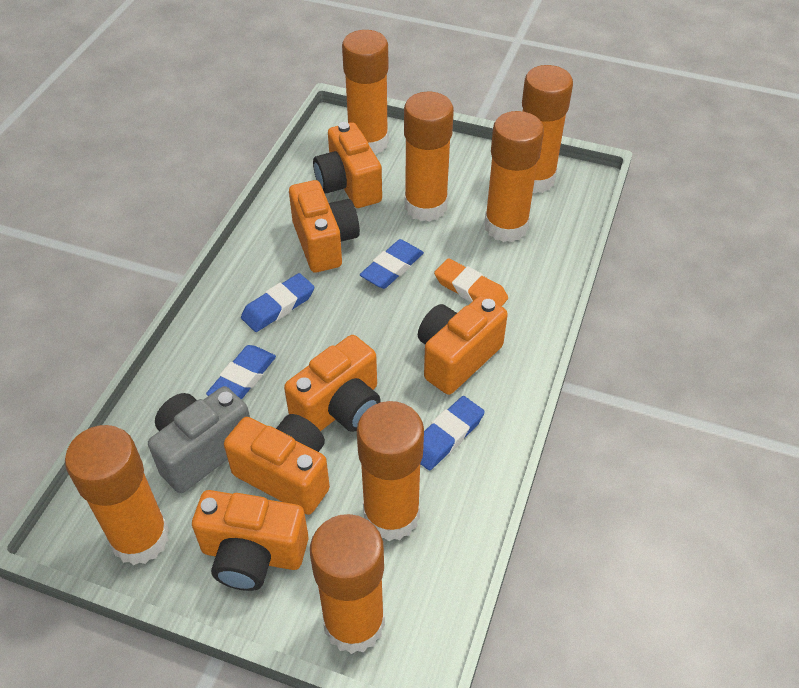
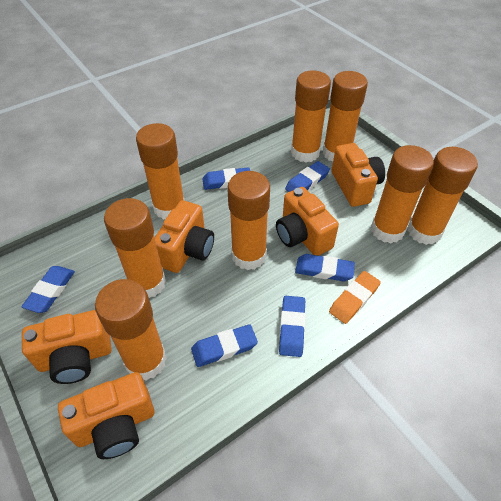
blue eraser: 4 -> 6
grey camera: 1 -> 0
orange camera: 6 -> 5
orange glue stick: 7 -> 8

